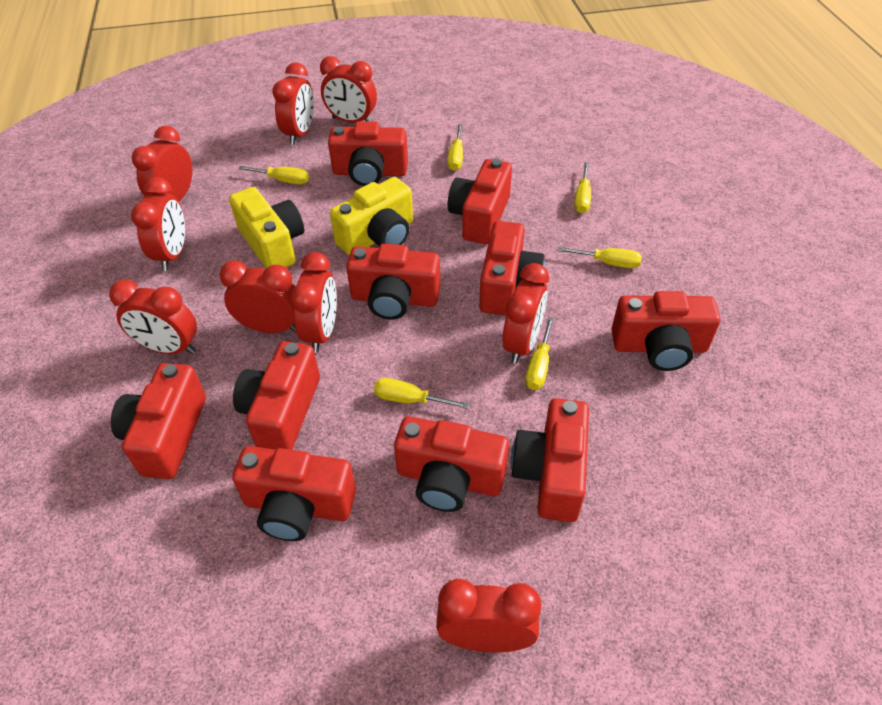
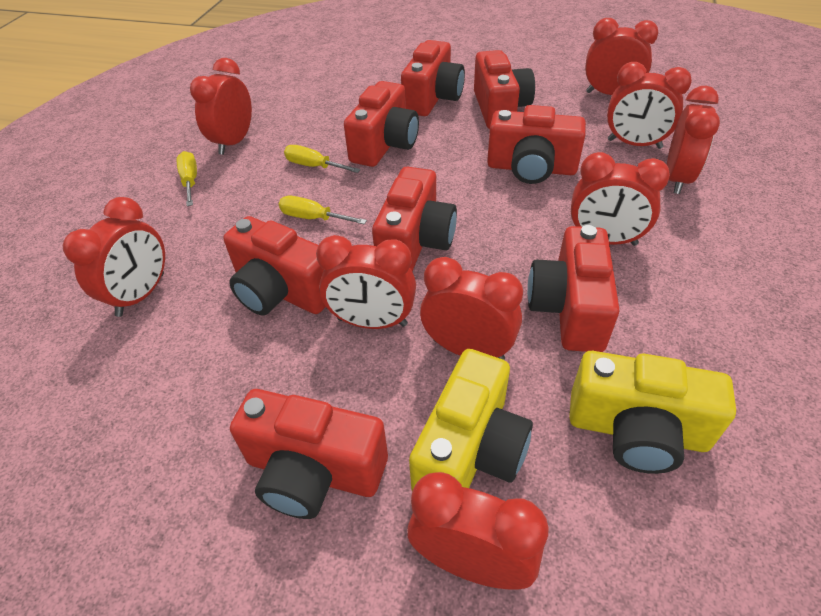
red camera: 10 -> 8
yellow screwdriver: 6 -> 3

